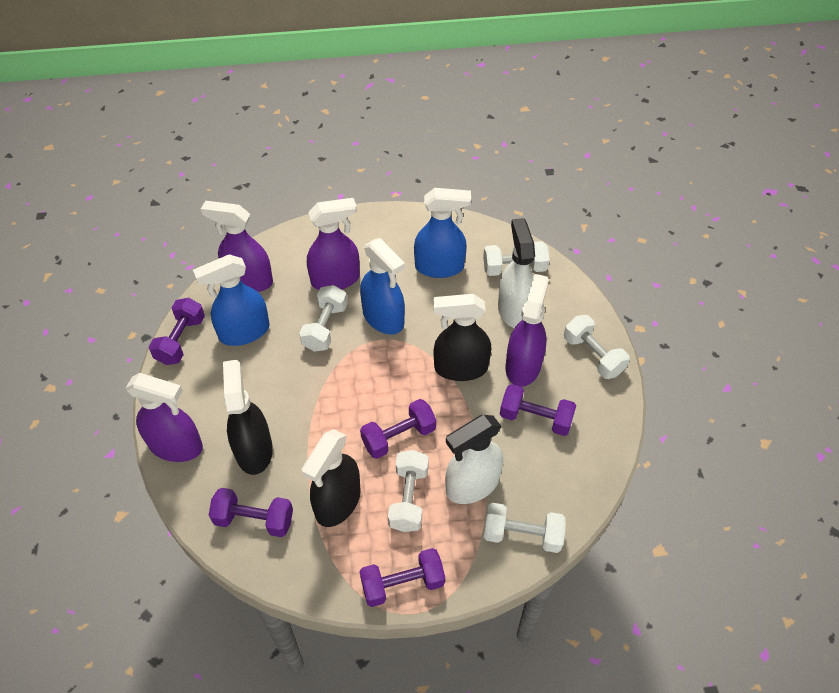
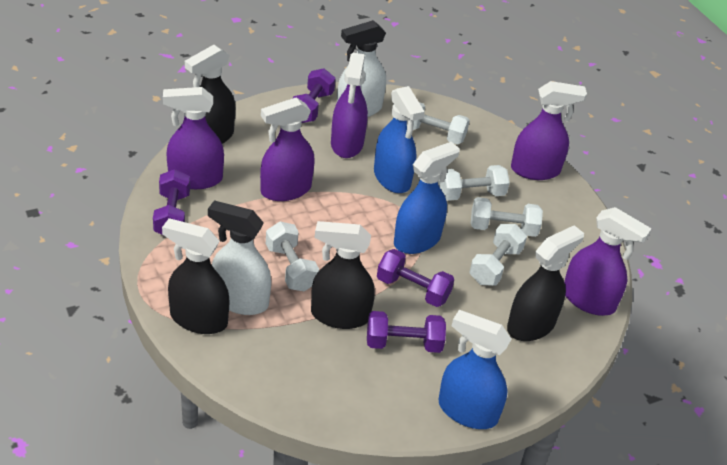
black spray bottle: 3 -> 4
purple dumbbell: 5 -> 4
purple spray bottle: 4 -> 5

